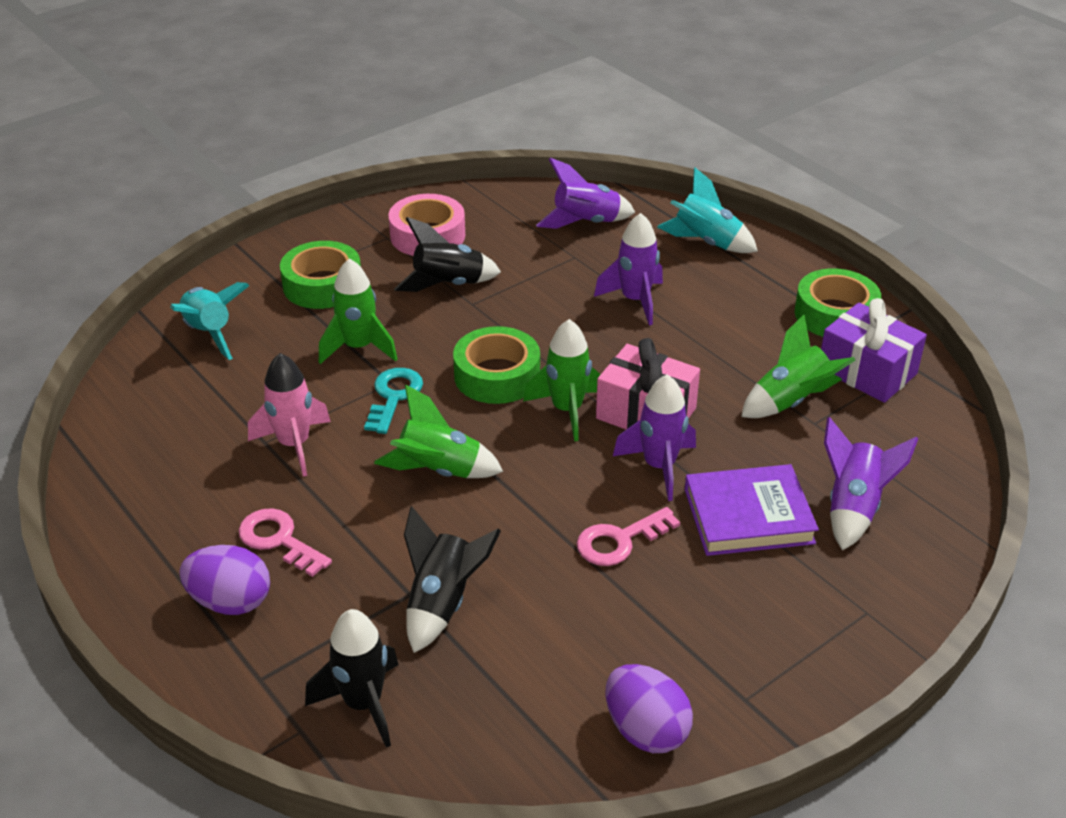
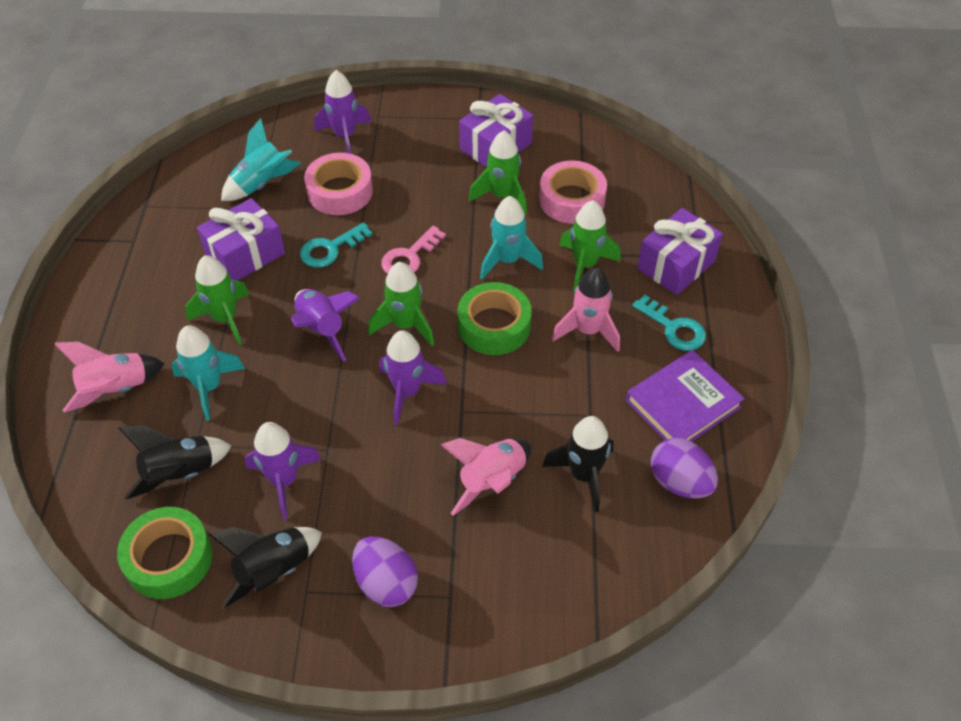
green tape: 3 -> 2
pink gift: 1 -> 0
pink key: 2 -> 1
pink rocket: 1 -> 3
pink tape: 1 -> 2
purple gift: 1 -> 3
turquoise key: 1 -> 2
turquoise rocket: 2 -> 3

